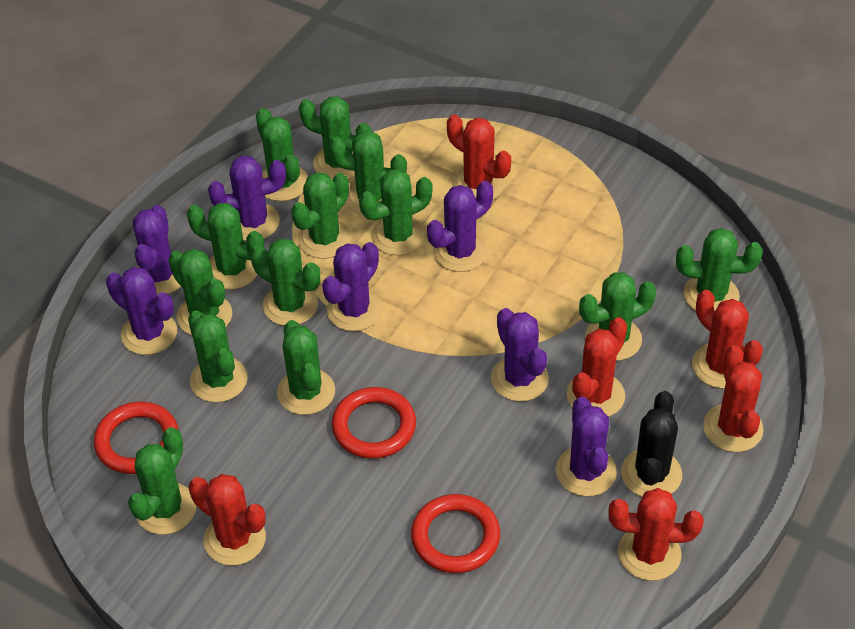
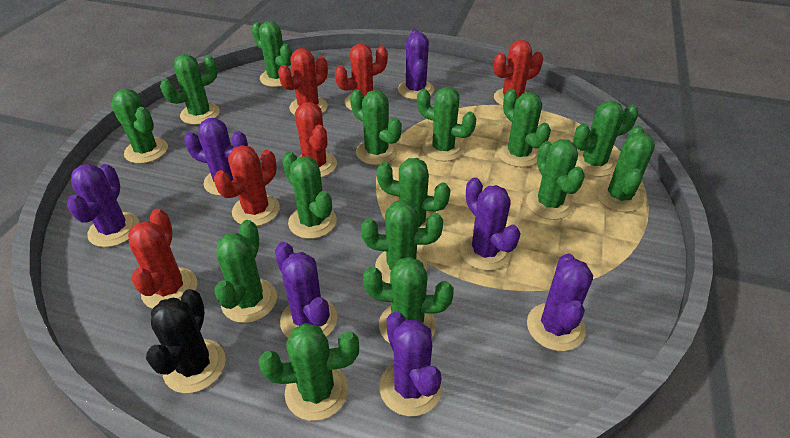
green cactus: 13 -> 15
red ring: 3 -> 0

